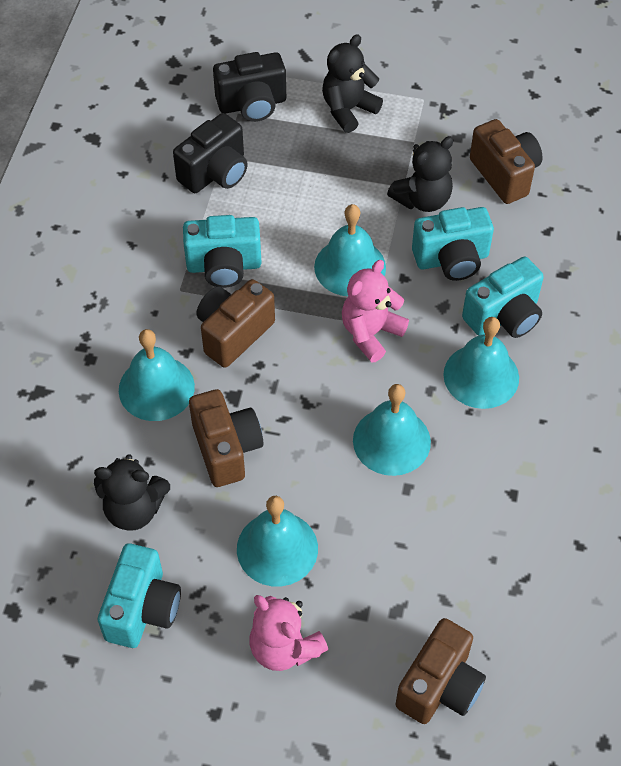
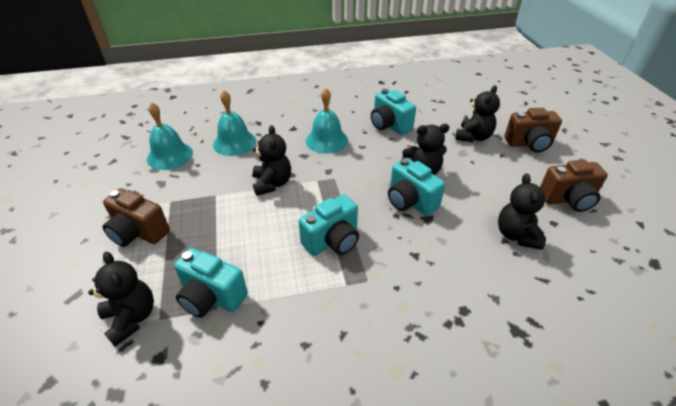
black camera: 2 -> 0
black teddy bear: 3 -> 5
brown camera: 4 -> 3
pink teddy bear: 2 -> 0
turquoise bell: 5 -> 3

